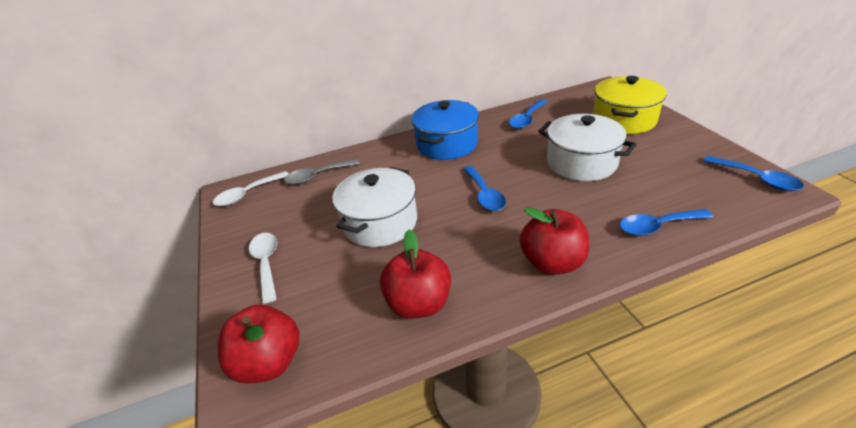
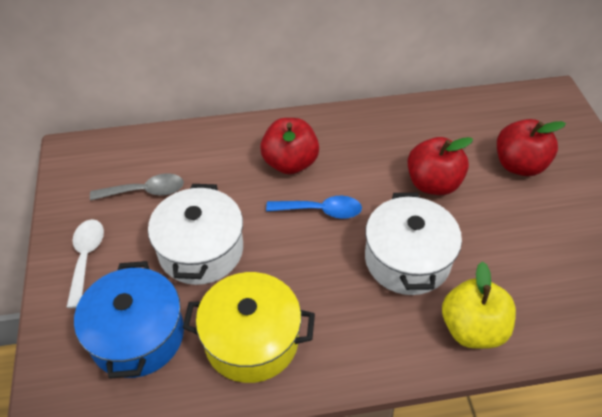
blue spoon: 4 -> 1
white spoon: 2 -> 1
yellow apple: 0 -> 1

